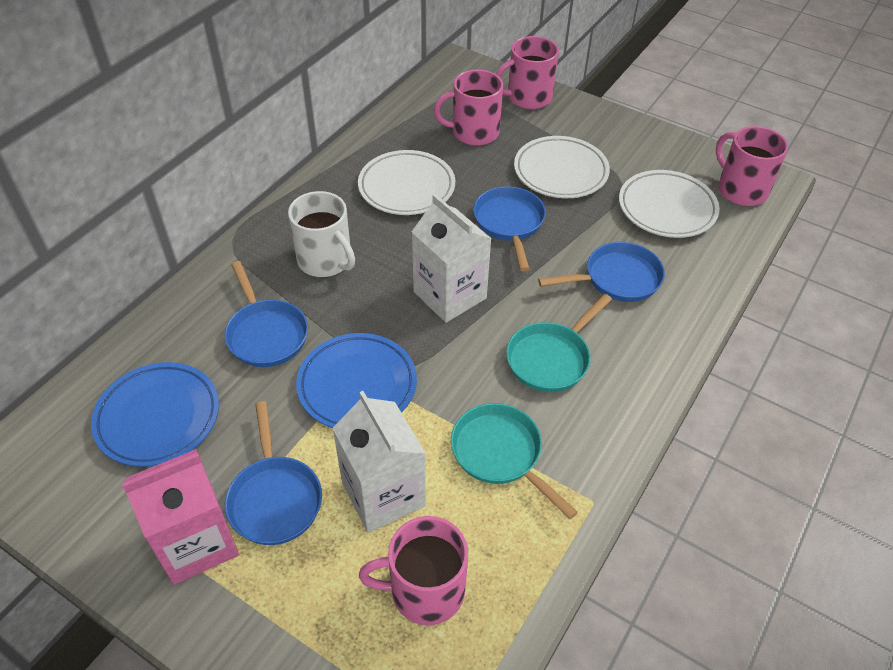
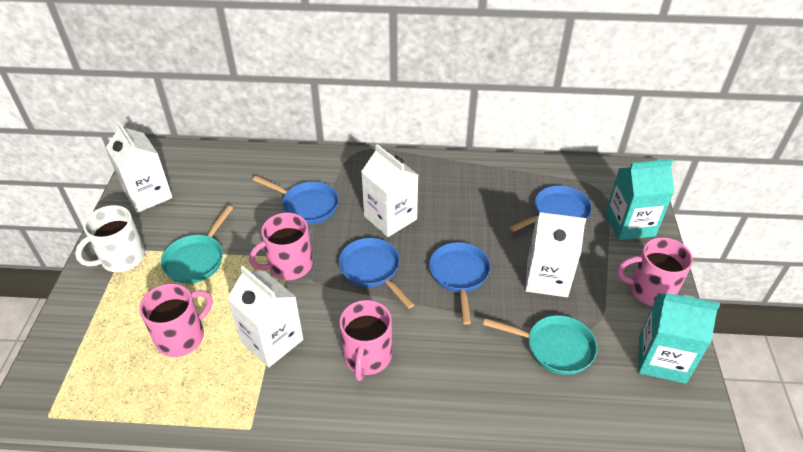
blue plate: 2 -> 0
pink carton: 1 -> 0
turquoise carton: 0 -> 2
white carton: 2 -> 4
white plate: 3 -> 0

